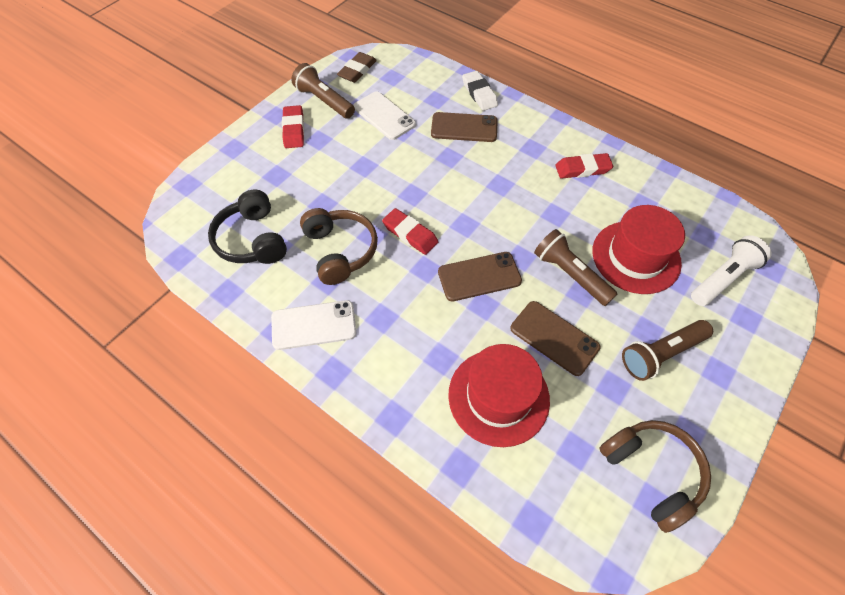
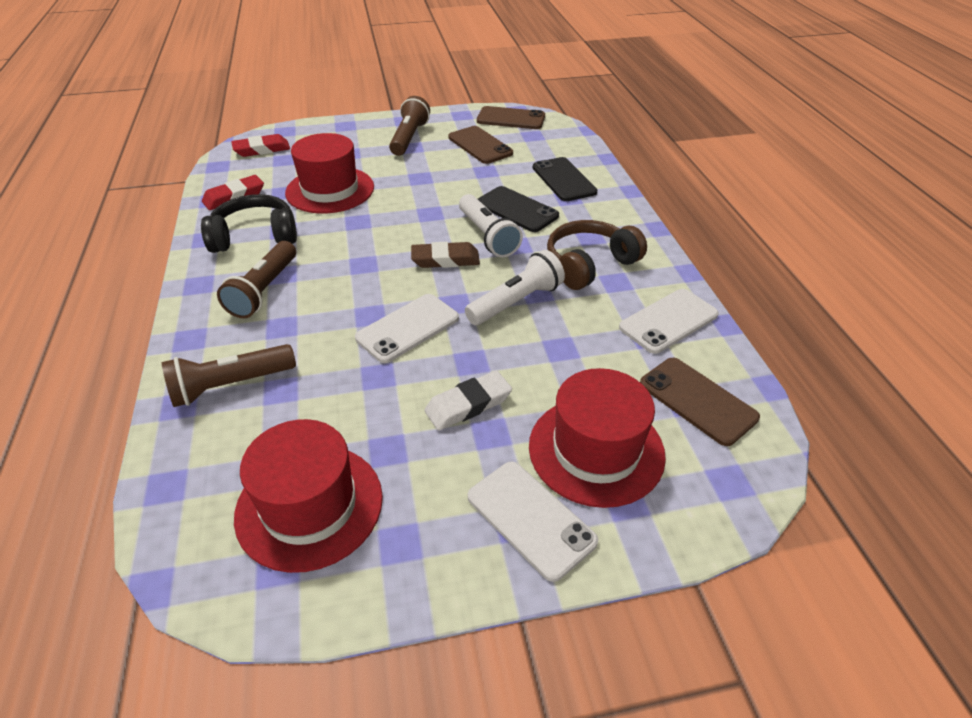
black phone: 0 -> 2
brown headphones: 2 -> 1
red eraser: 3 -> 2
red hat: 2 -> 3
white flashlight: 1 -> 2
white phone: 2 -> 3

